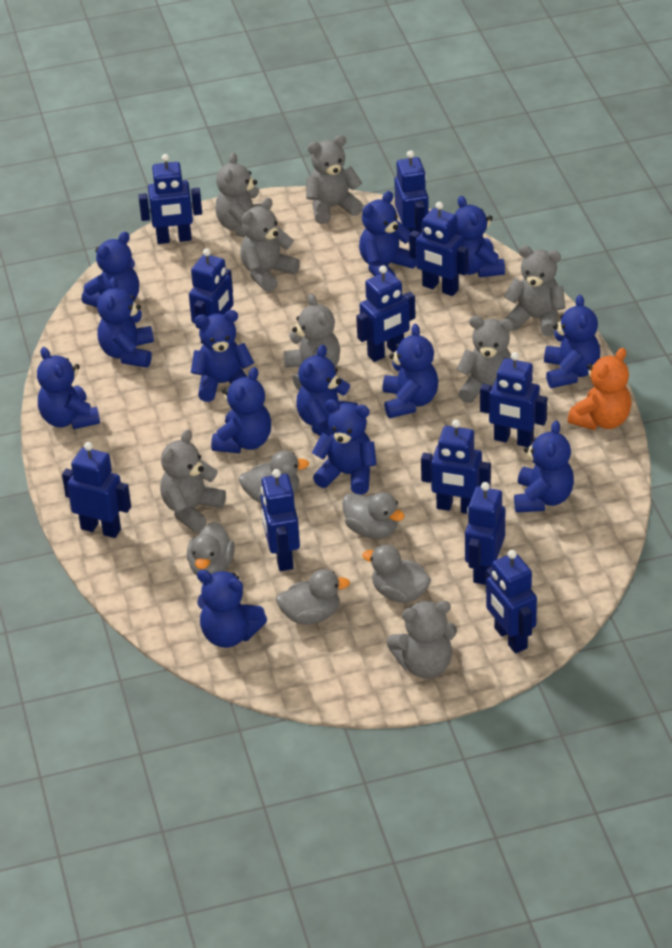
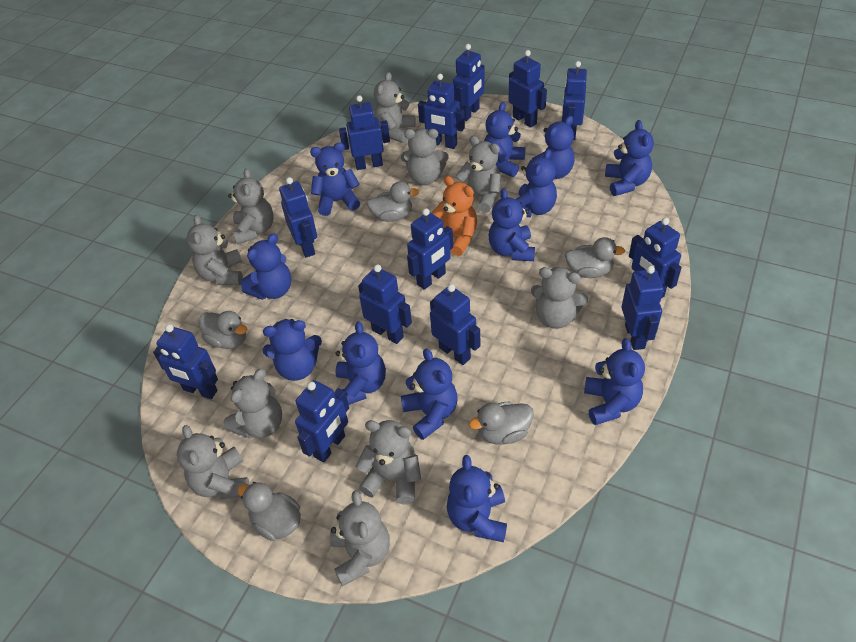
blue robot: 11 -> 13
blue teddy bear: 13 -> 12
grey teddy bear: 8 -> 10

